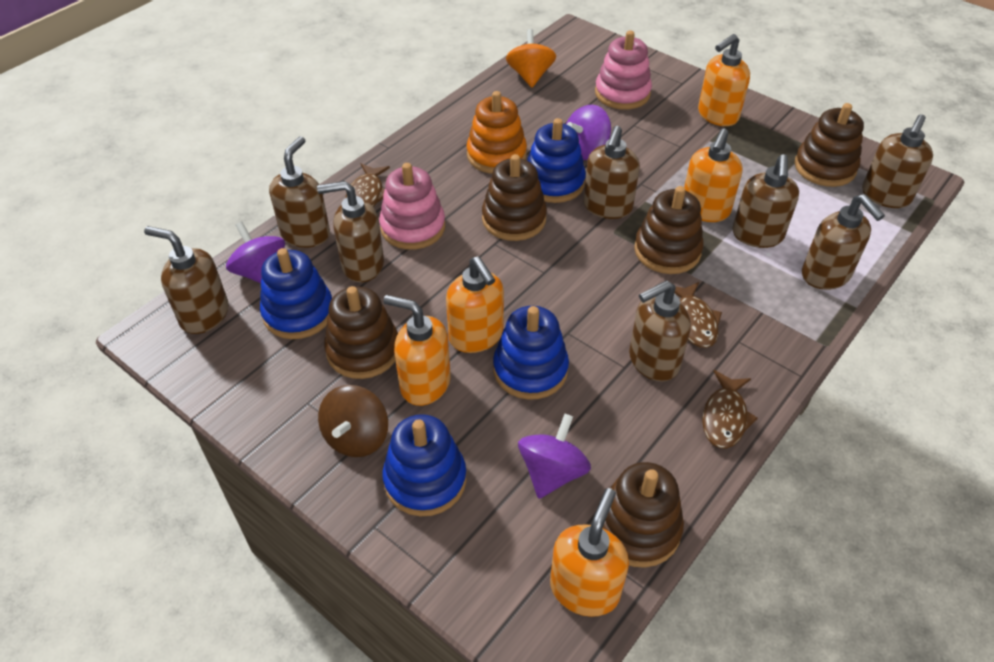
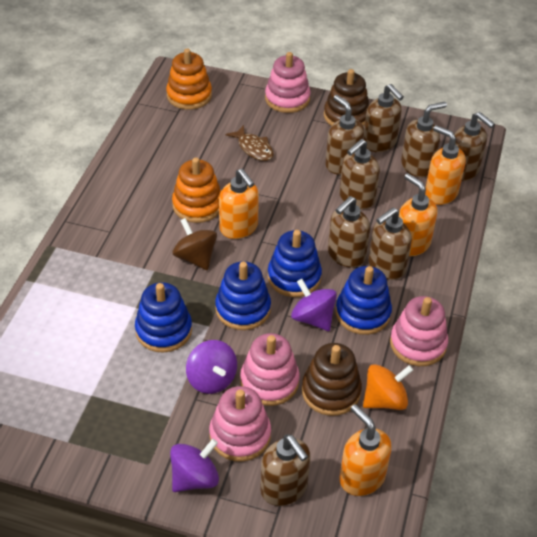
brown fish: 3 -> 1
brown stacking toy: 5 -> 2
orange soap dispenser: 5 -> 4
orange stacking toy: 1 -> 2
pink stacking toy: 2 -> 4

